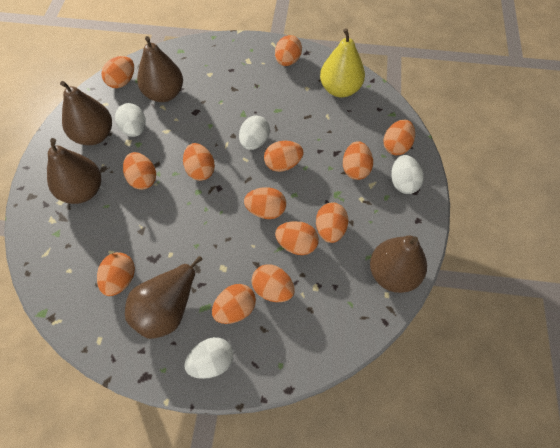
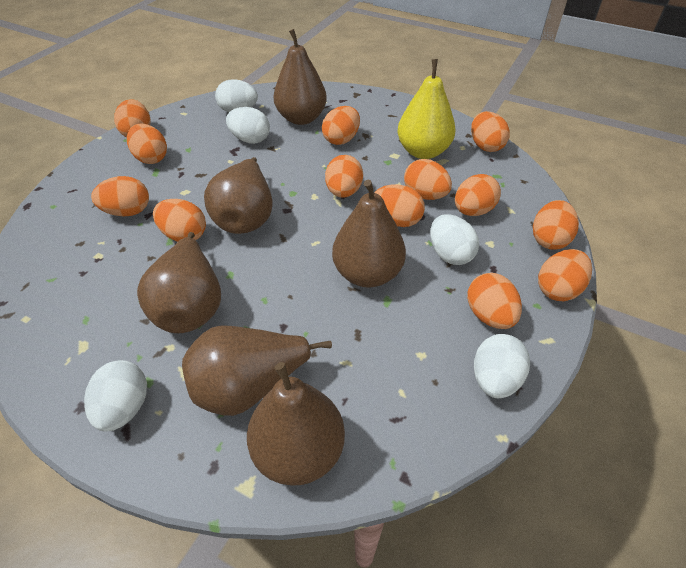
brown pear: 5 -> 6
white egg: 4 -> 5

